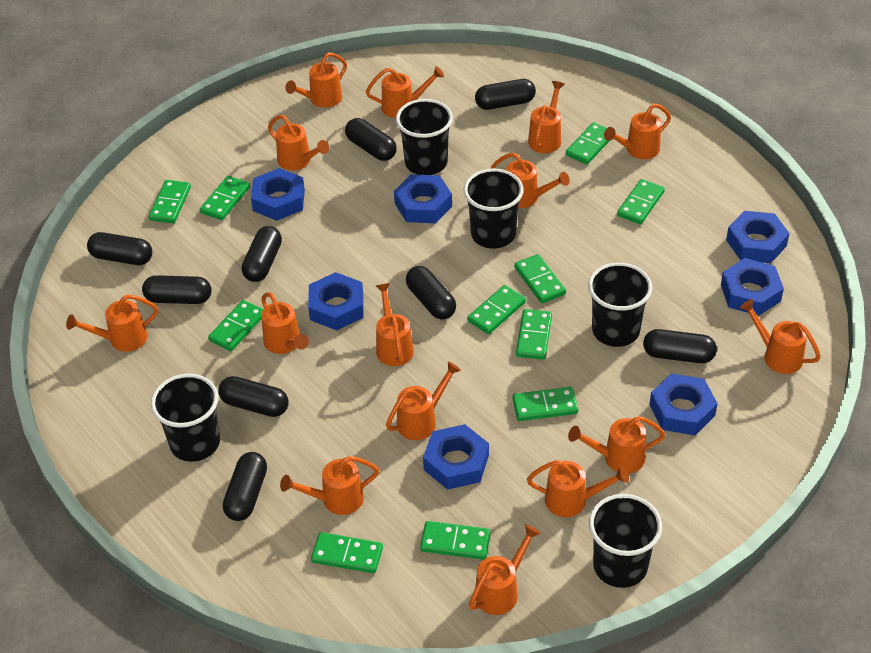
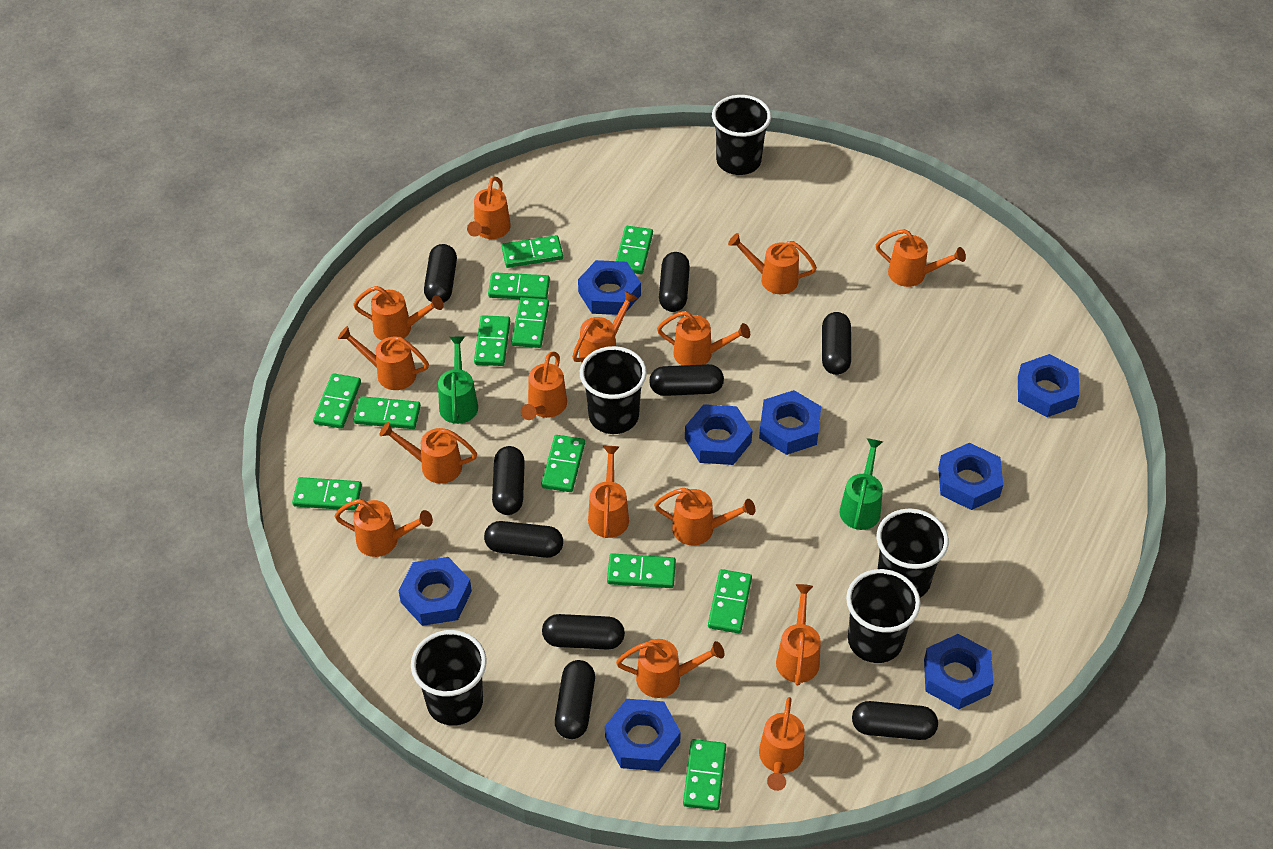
blue nut: 7 -> 8
green domino: 11 -> 12
green watering can: 0 -> 2

